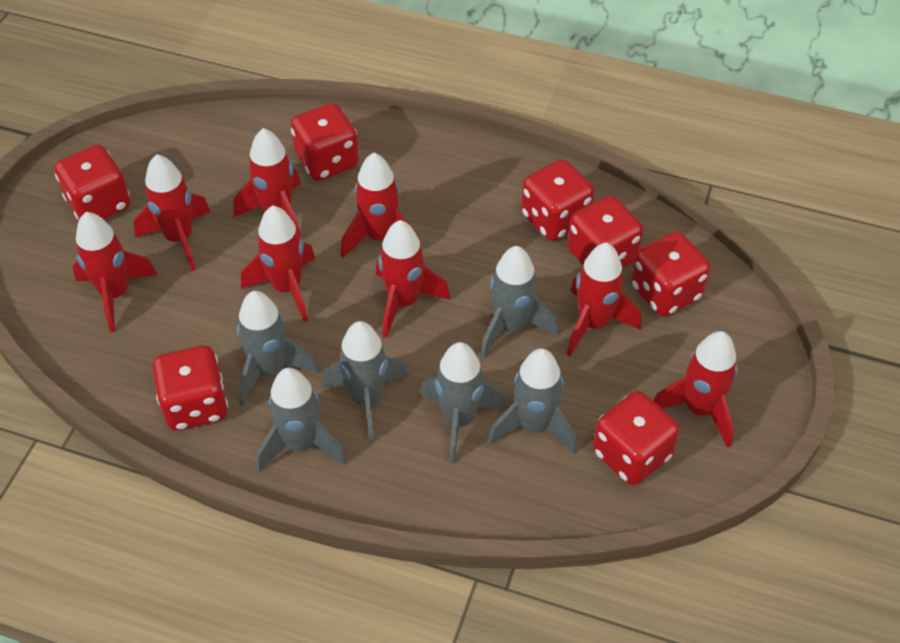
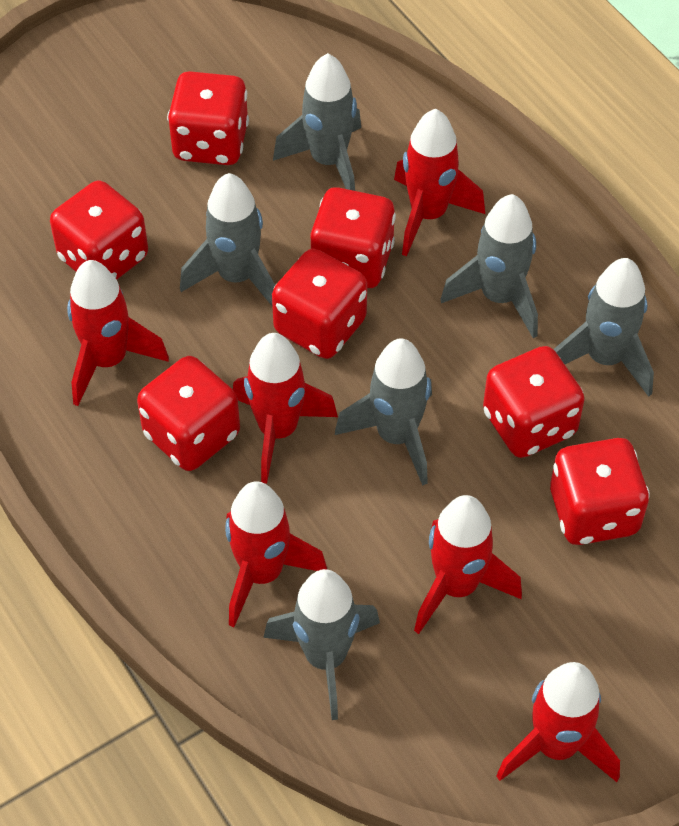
red rocket: 8 -> 6

